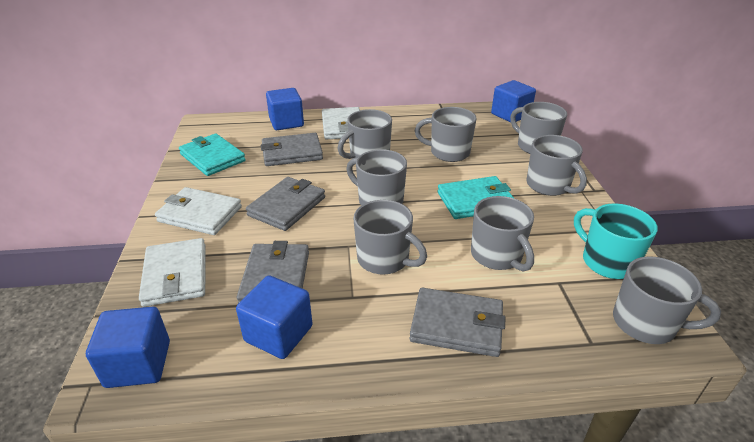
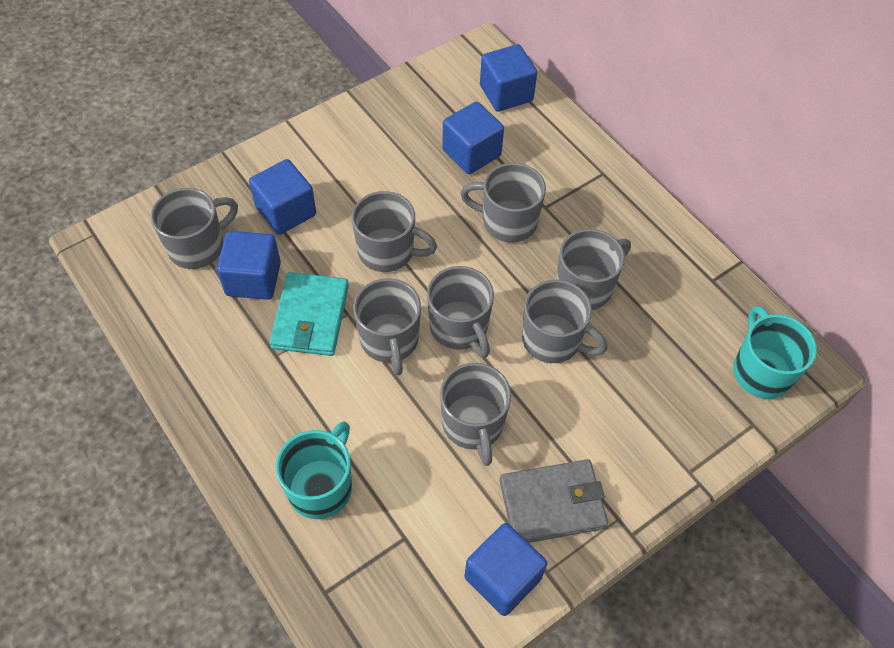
blue cube: 4 -> 5
grey wallet: 4 -> 1
turquoise mug: 1 -> 2
turquoise wallet: 2 -> 1
white wallet: 3 -> 0

